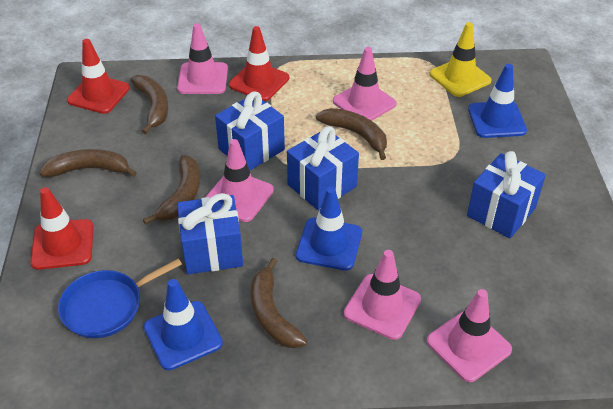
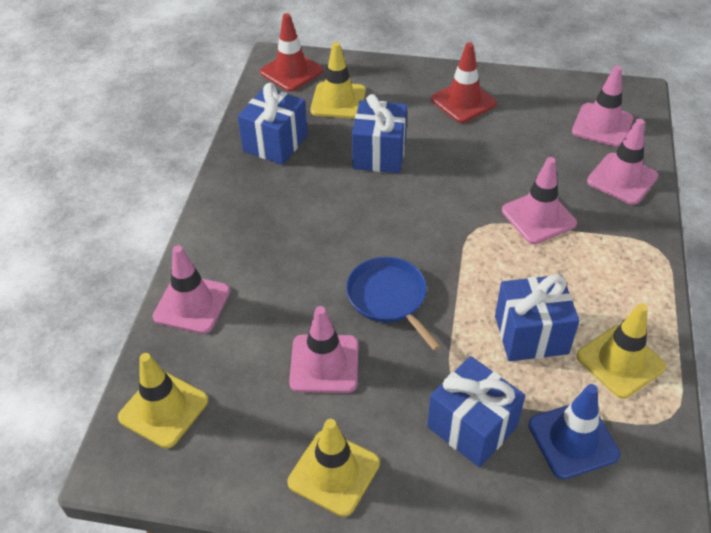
blue traffic cone: 3 -> 1
brown banana: 5 -> 0
red traffic cone: 3 -> 2
yellow traffic cone: 1 -> 4

